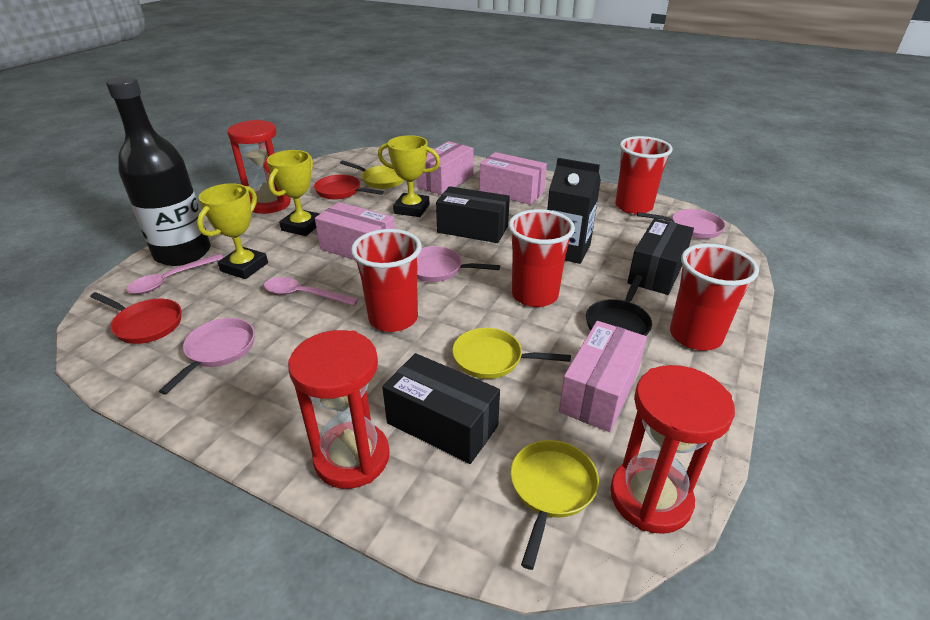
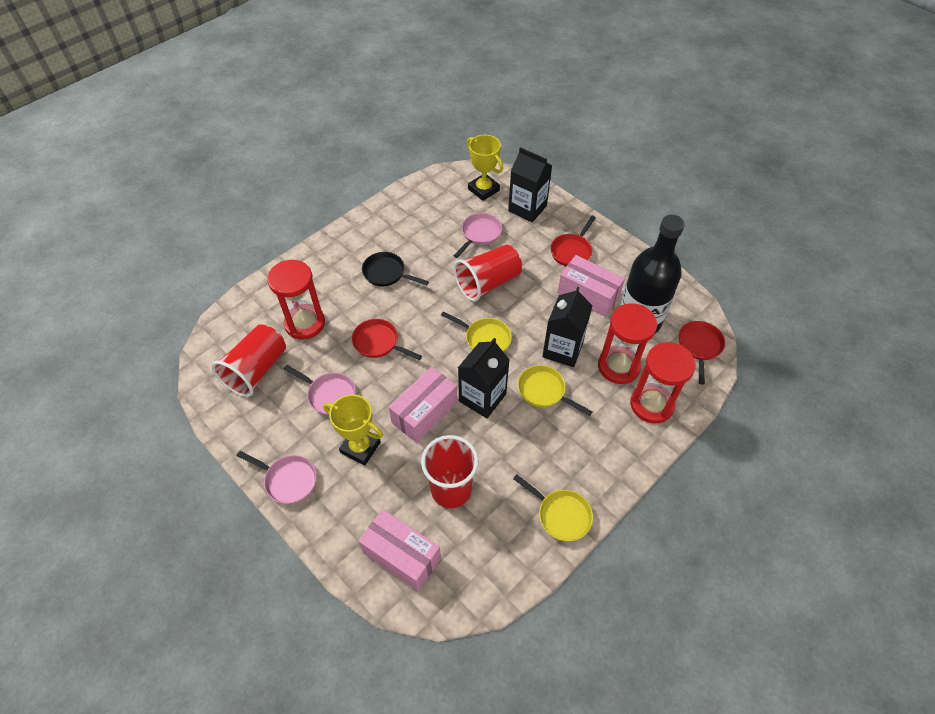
black box: 3 -> 0
black carton: 1 -> 3
pink box: 4 -> 3
pink spoon: 2 -> 0
red cup: 4 -> 3
red pan: 2 -> 3
yellow trophy: 3 -> 2

